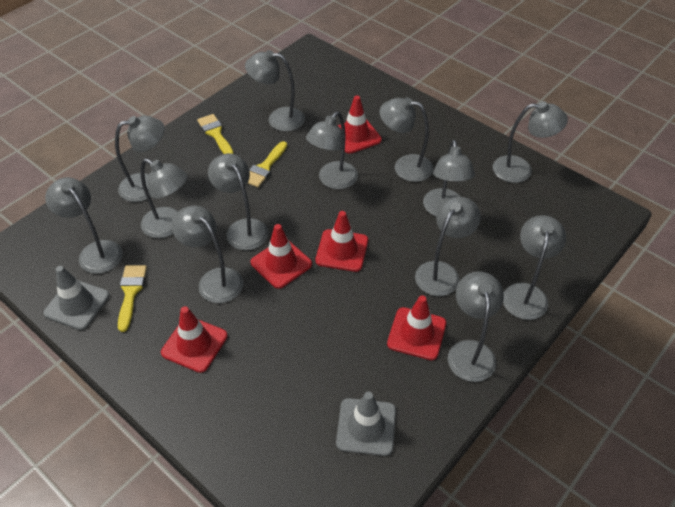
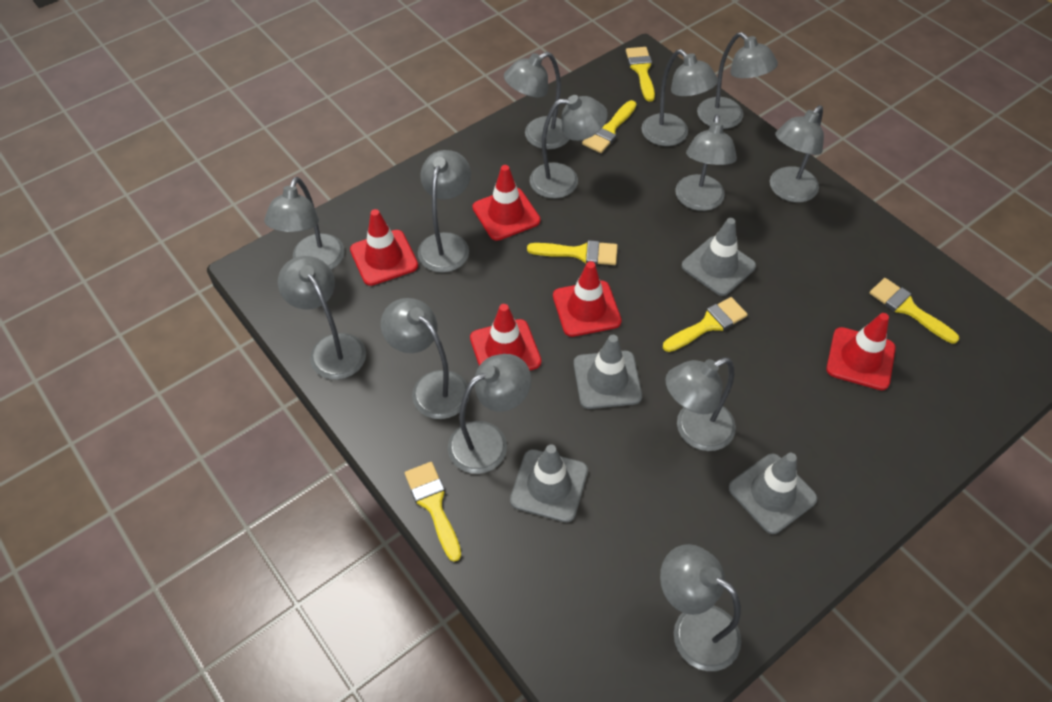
grey traffic cone: 2 -> 4
yellow brush: 3 -> 6

